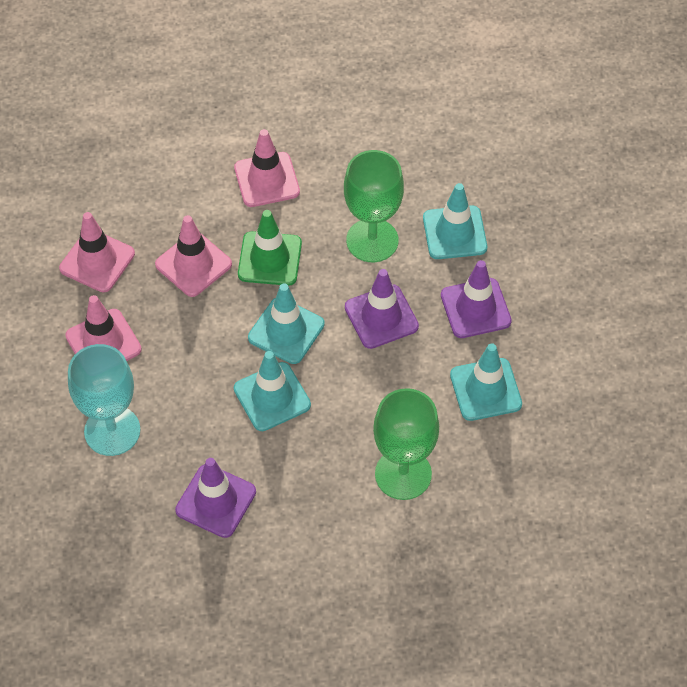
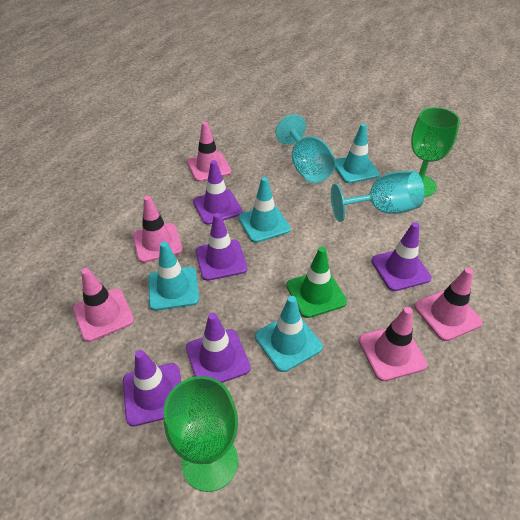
pink traffic cone: 4 -> 5
purple traffic cone: 3 -> 5
turquoise goblet: 1 -> 2

